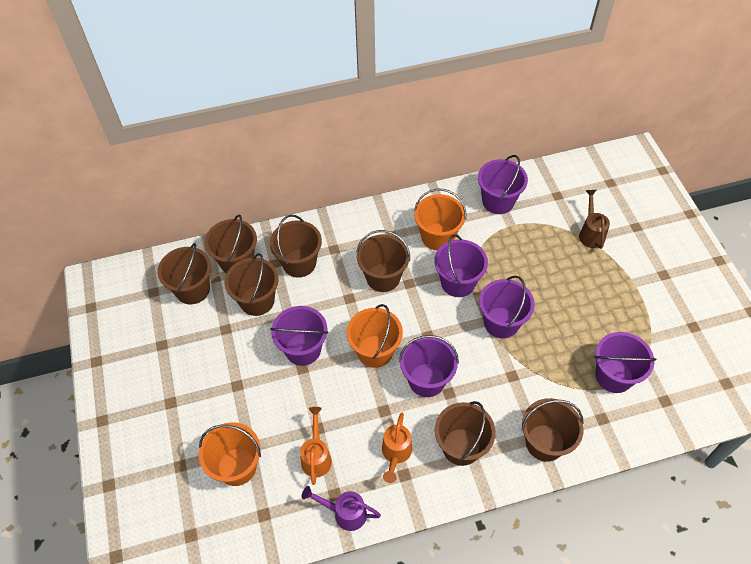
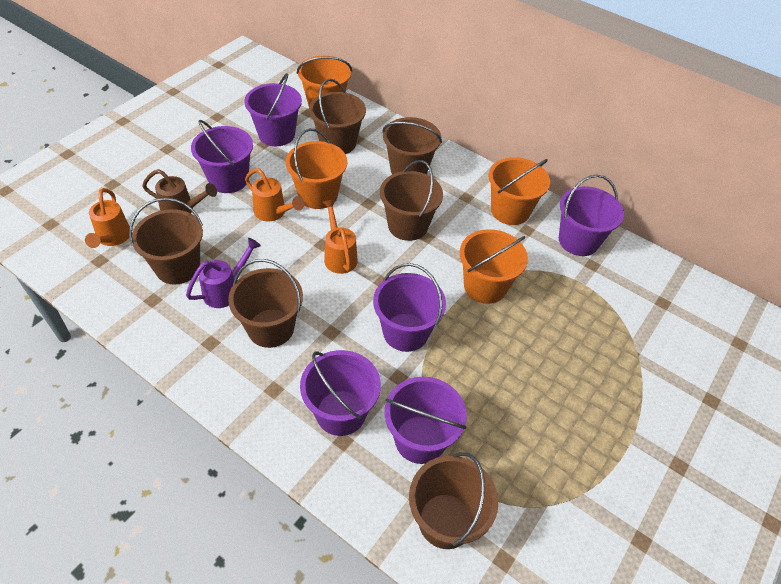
brown bucket: 7 -> 6
orange bucket: 3 -> 4
orange watering can: 2 -> 3

